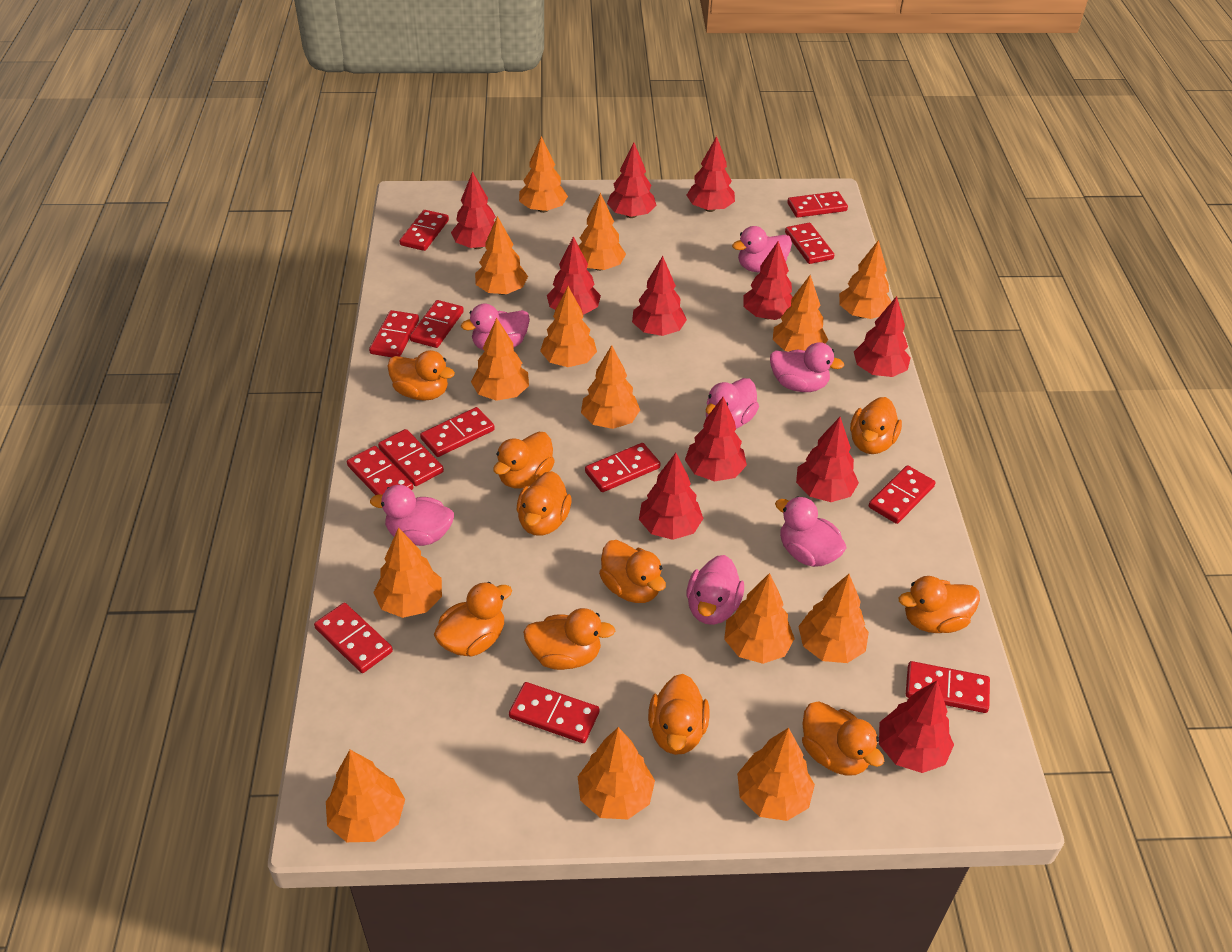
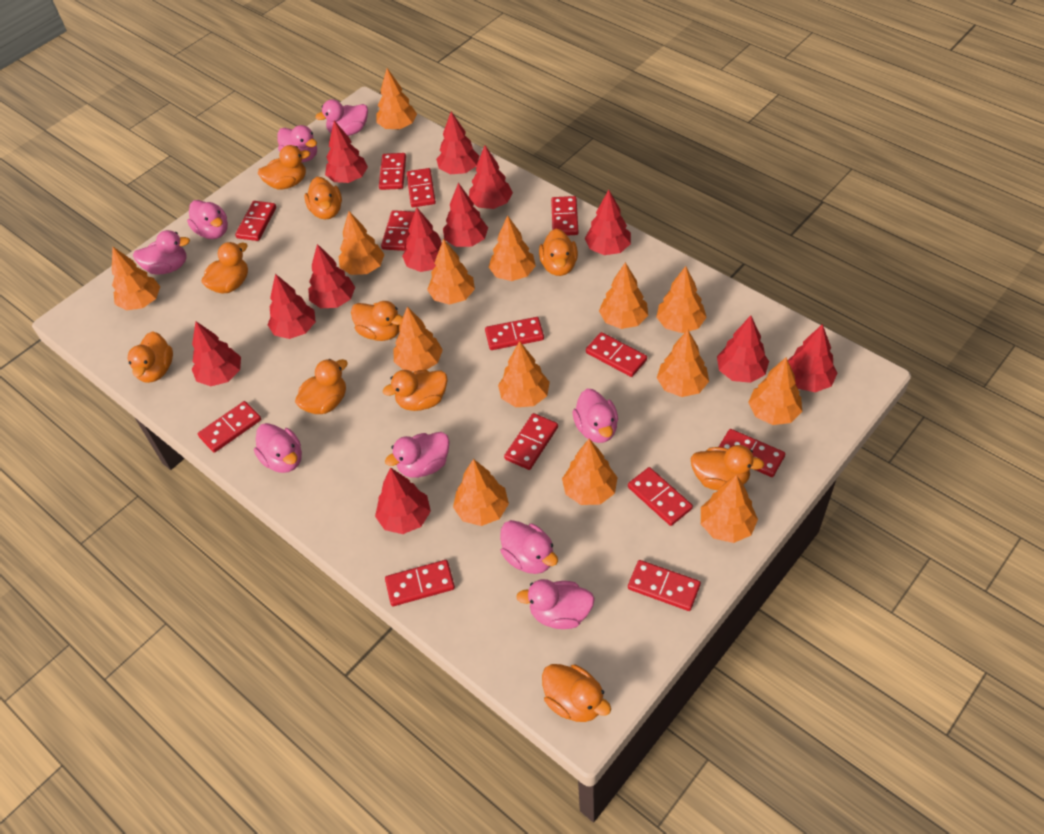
pink duck: 7 -> 9
red tree: 11 -> 12

